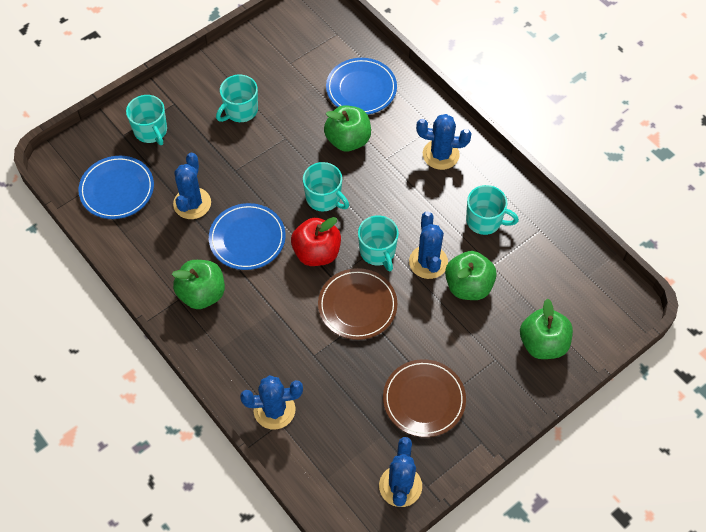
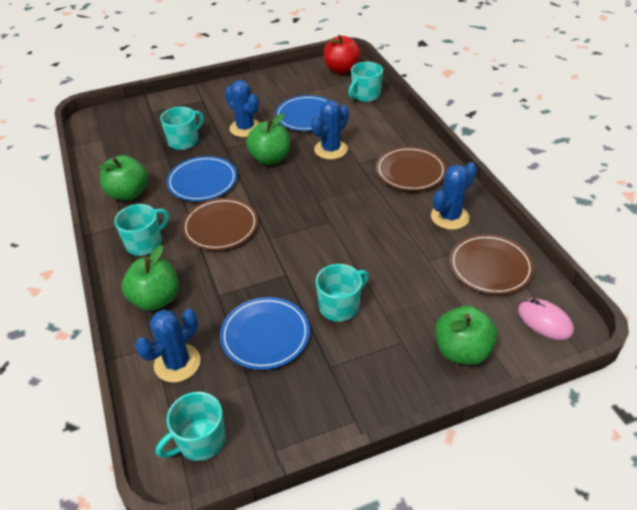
blue cactus: 5 -> 4
brown plate: 2 -> 3
pink mouse: 0 -> 1

